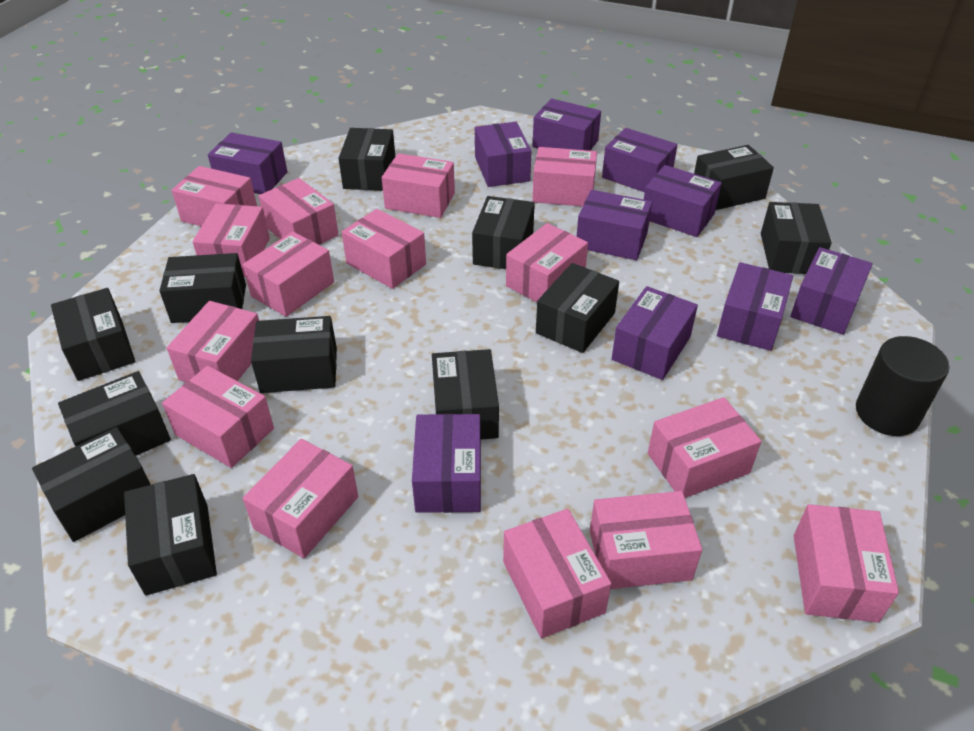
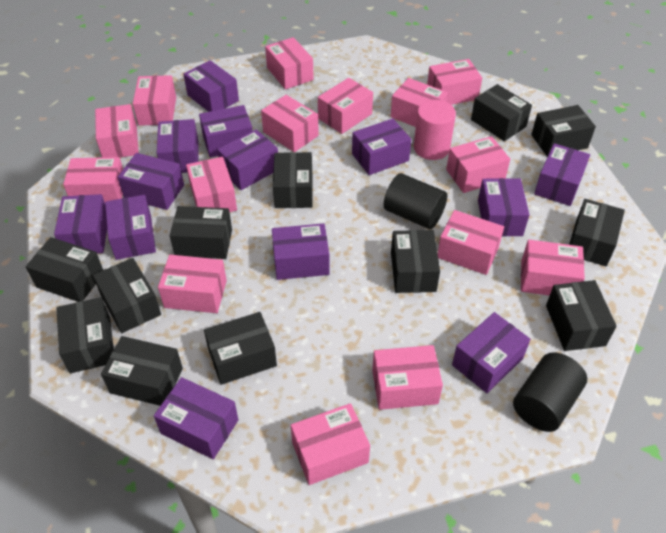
black cylinder: 1 -> 2
pink cylinder: 0 -> 1
purple box: 10 -> 13

